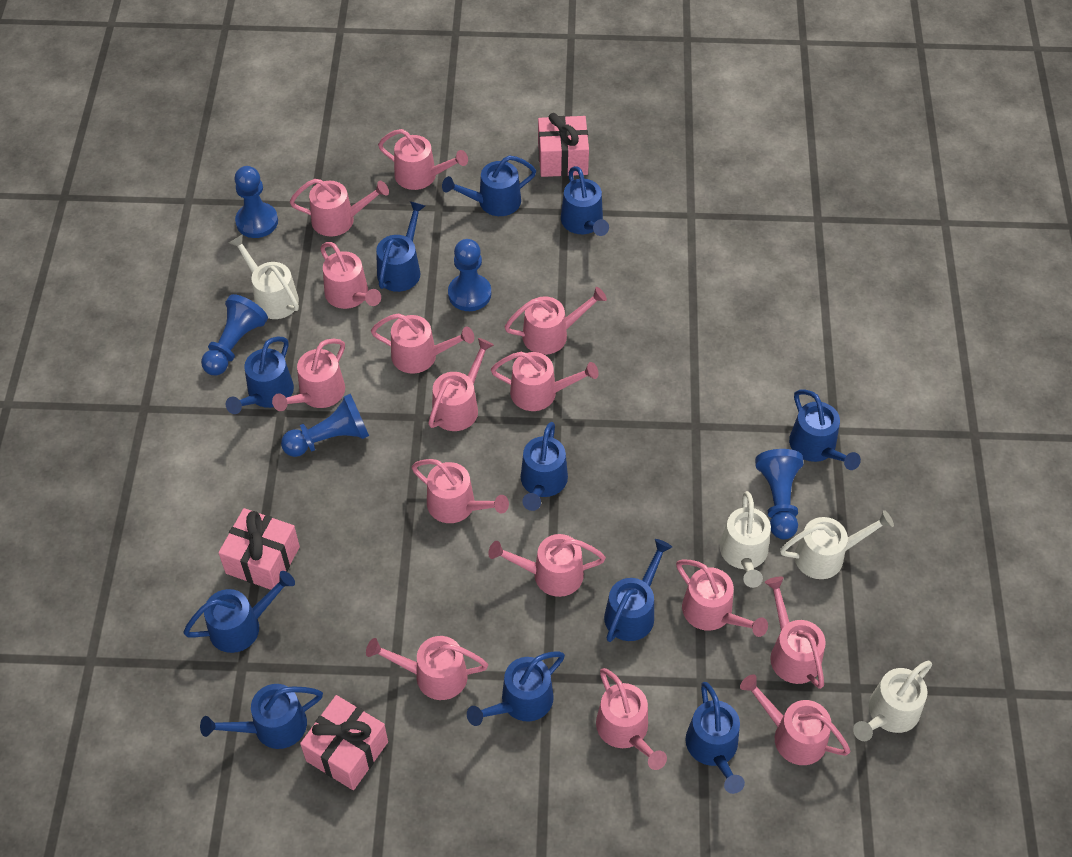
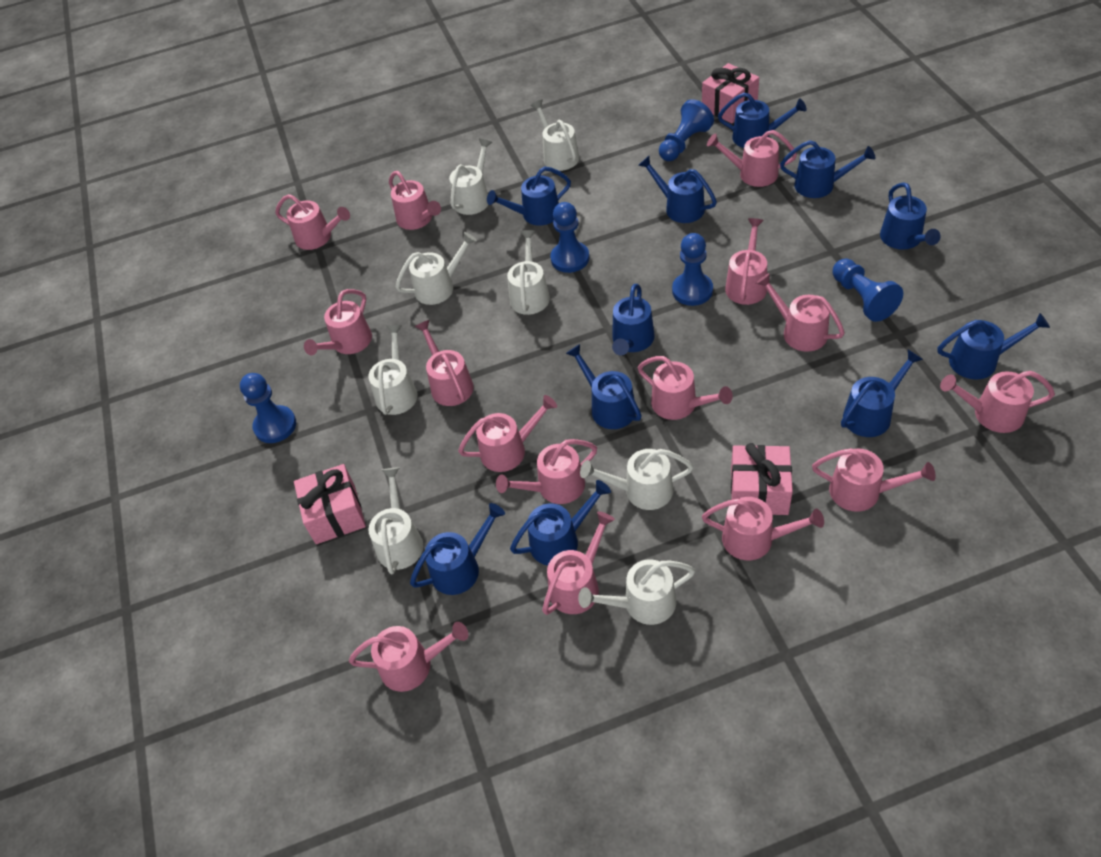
white watering can: 4 -> 8

